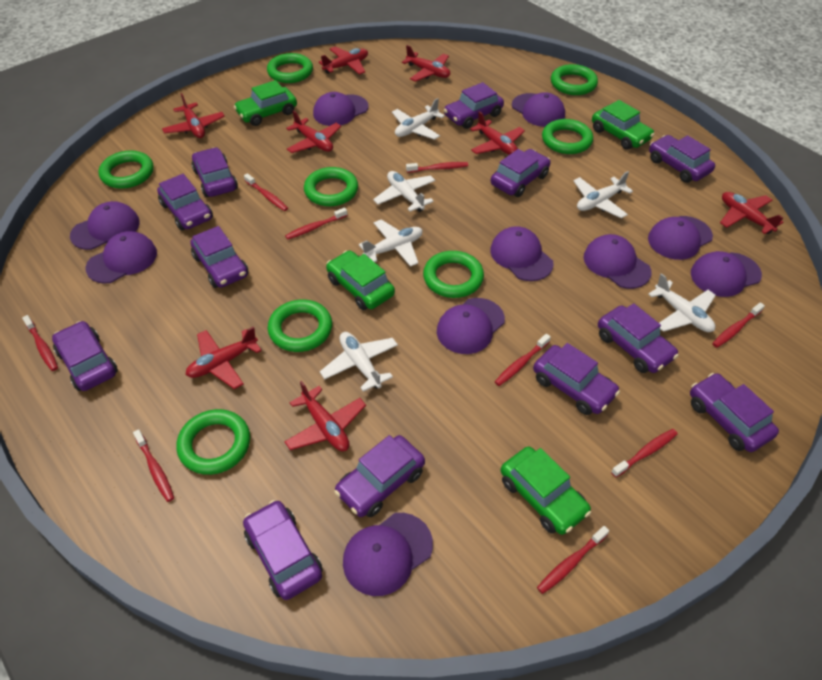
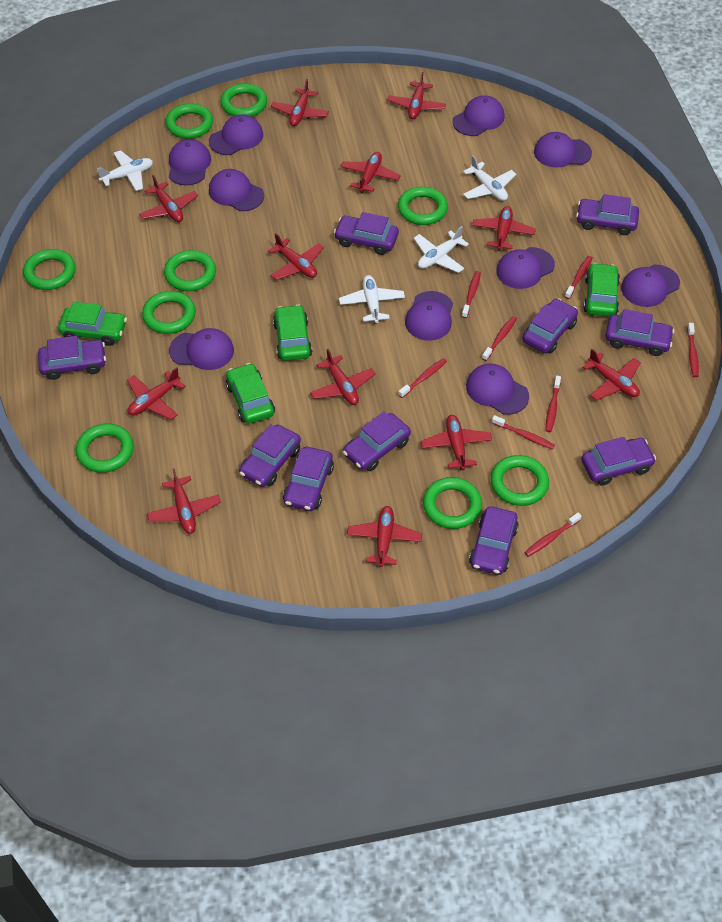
green ring: 8 -> 9
purple car: 12 -> 10
red plane: 8 -> 12
red toothbrush: 9 -> 8
white plane: 6 -> 4

